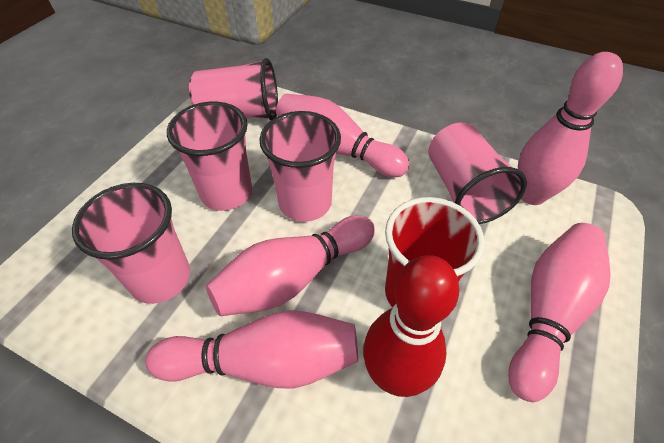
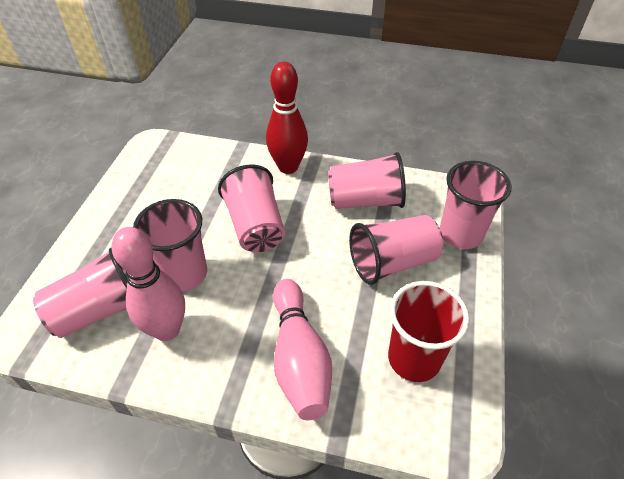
pink bowling pin: 5 -> 2
pink cup: 5 -> 6

